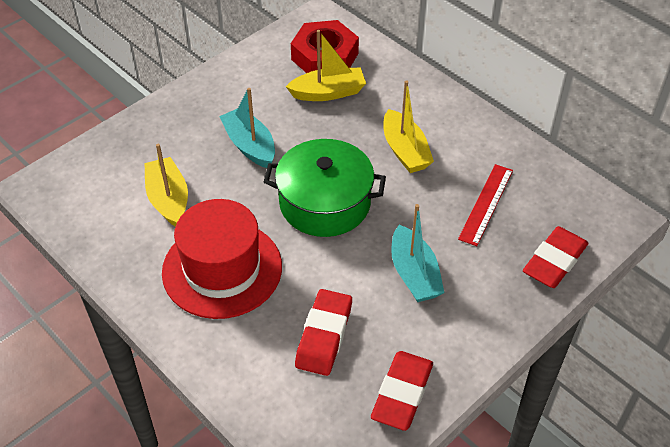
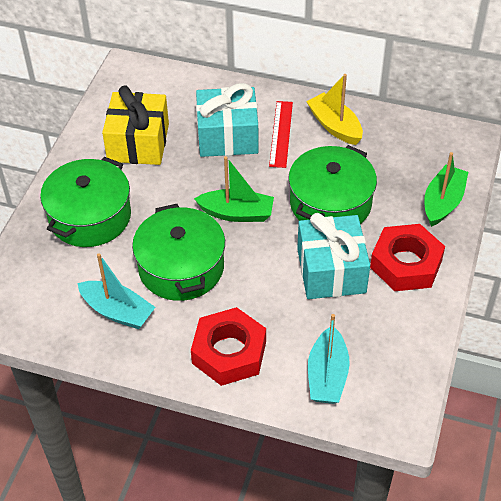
green boat: 0 -> 2
green pot: 1 -> 3
red eraser: 3 -> 0
red hat: 1 -> 0
red nut: 1 -> 2
turquoise gift: 0 -> 2
yellow boat: 3 -> 1
yellow gift: 0 -> 1

